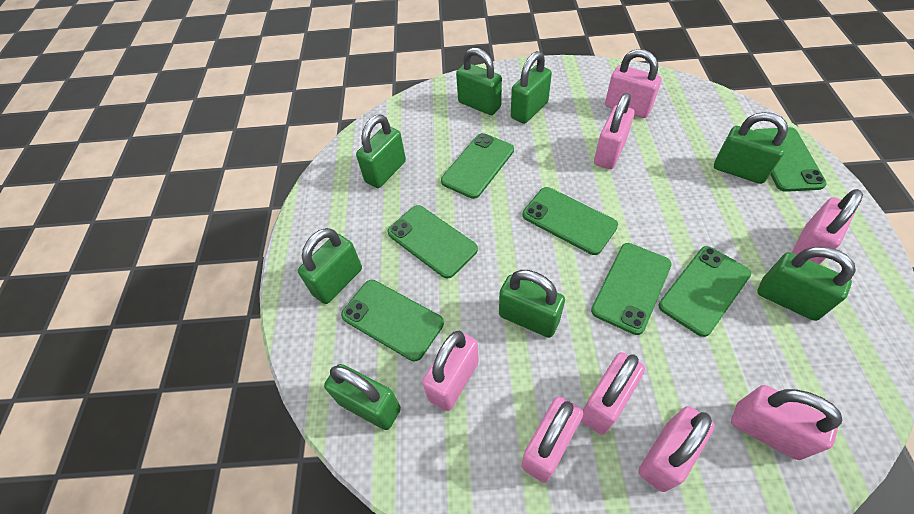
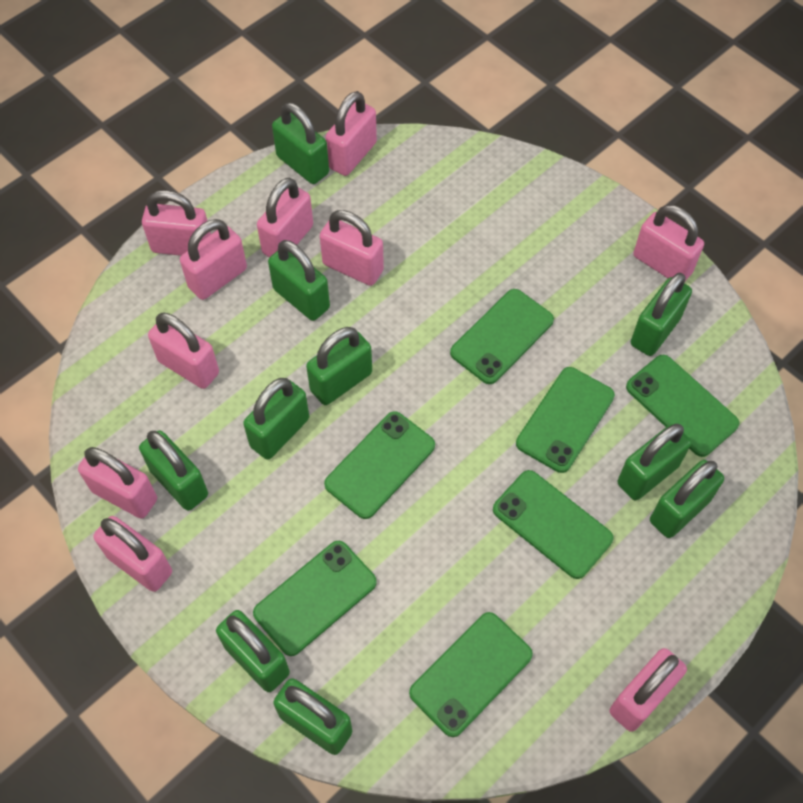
green padlock: 8 -> 10
pink padlock: 8 -> 10

